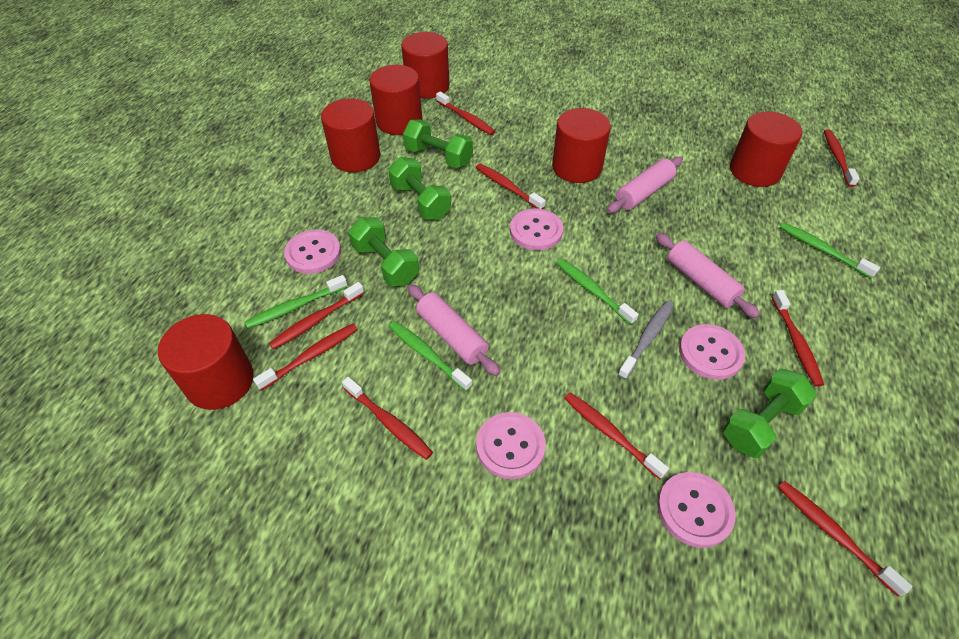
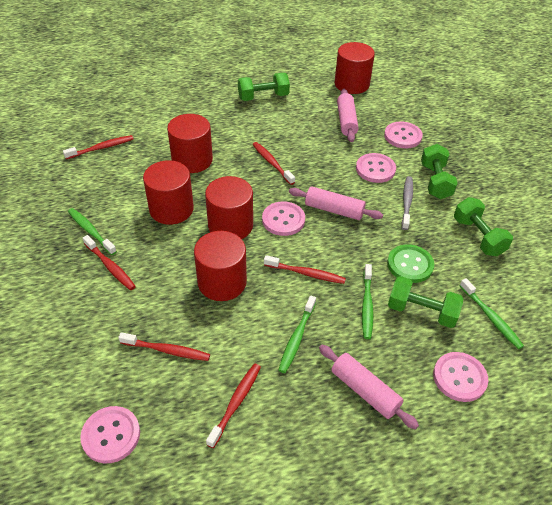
green button: 0 -> 1
red cylinder: 6 -> 5
red toothbrush: 9 -> 6

